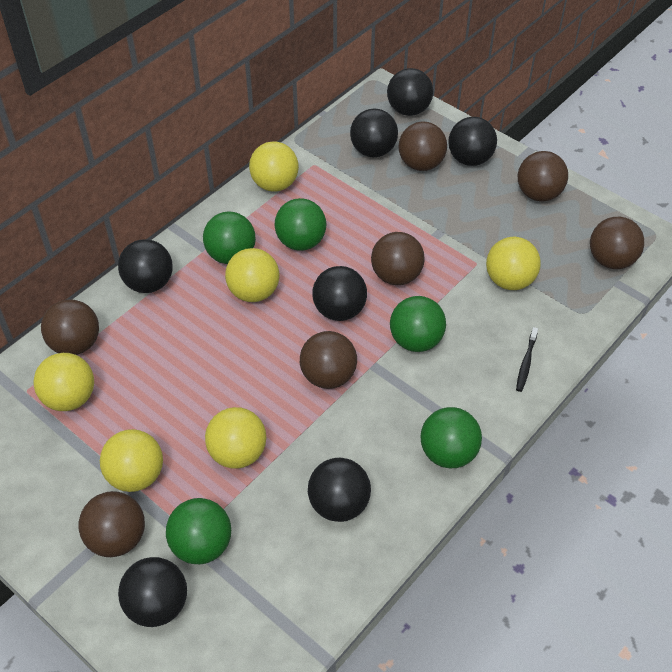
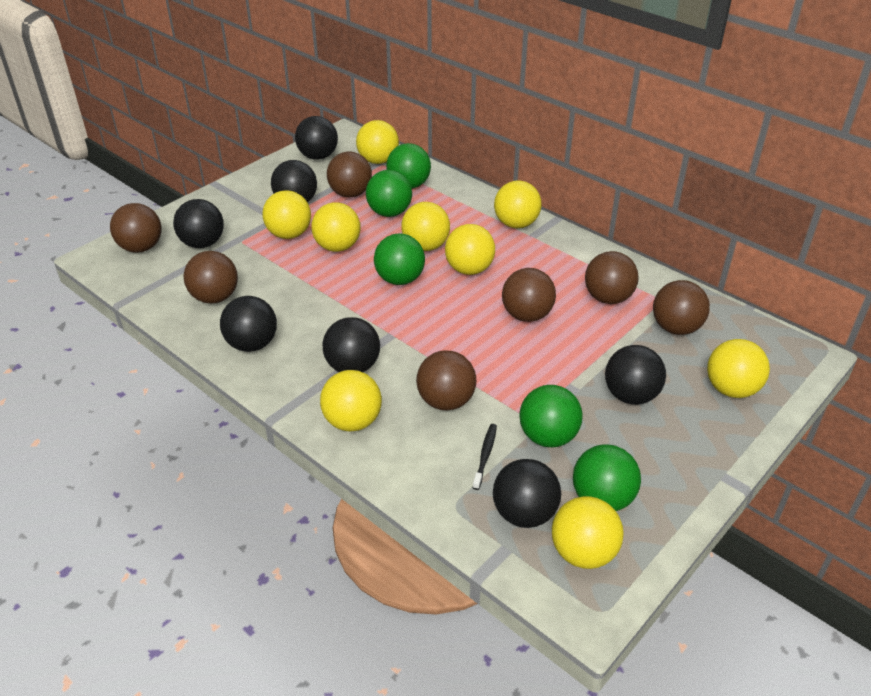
yellow ball: 6 -> 9

